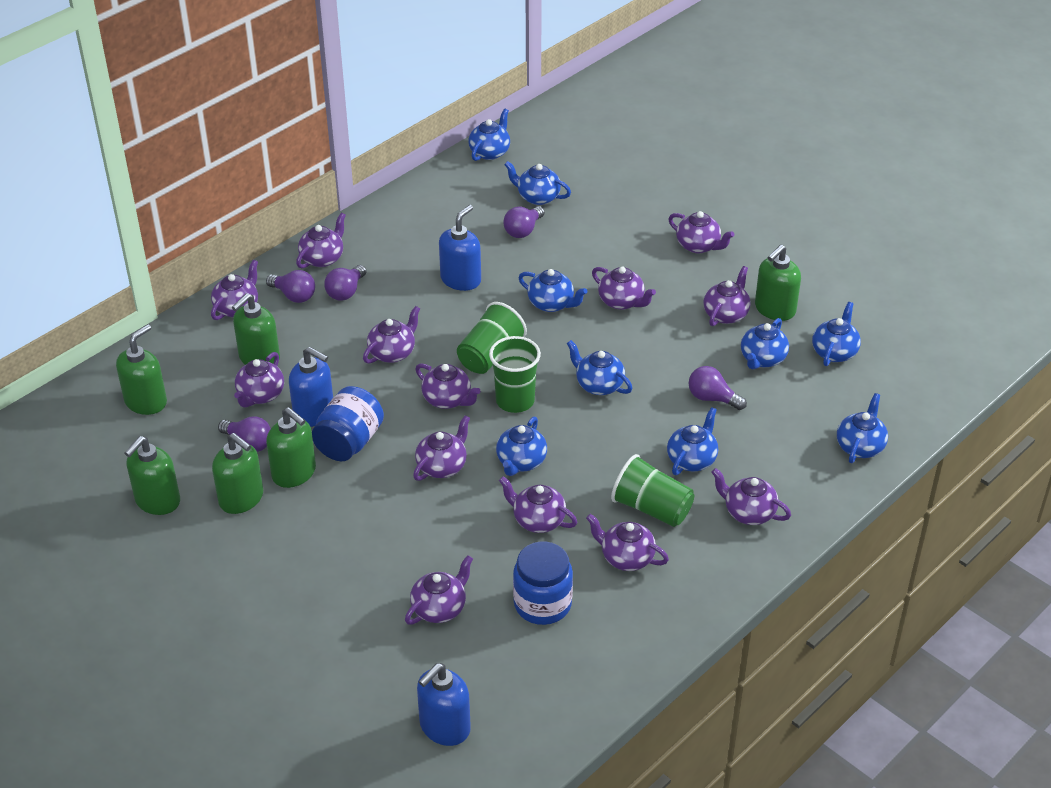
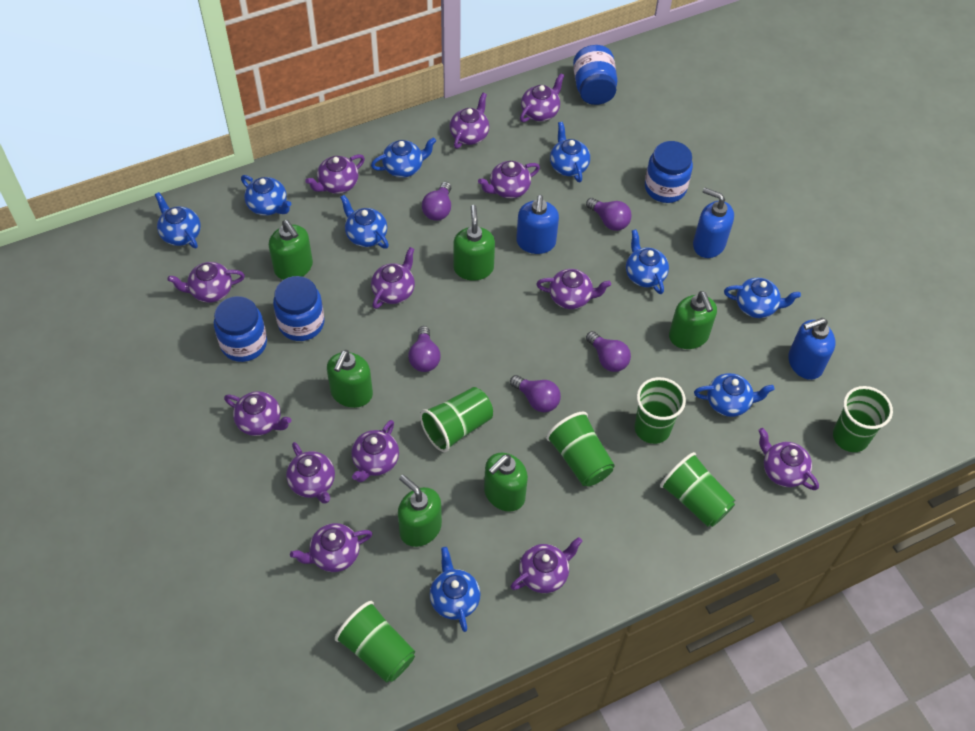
blue jar: 2 -> 4
green cup: 3 -> 6

